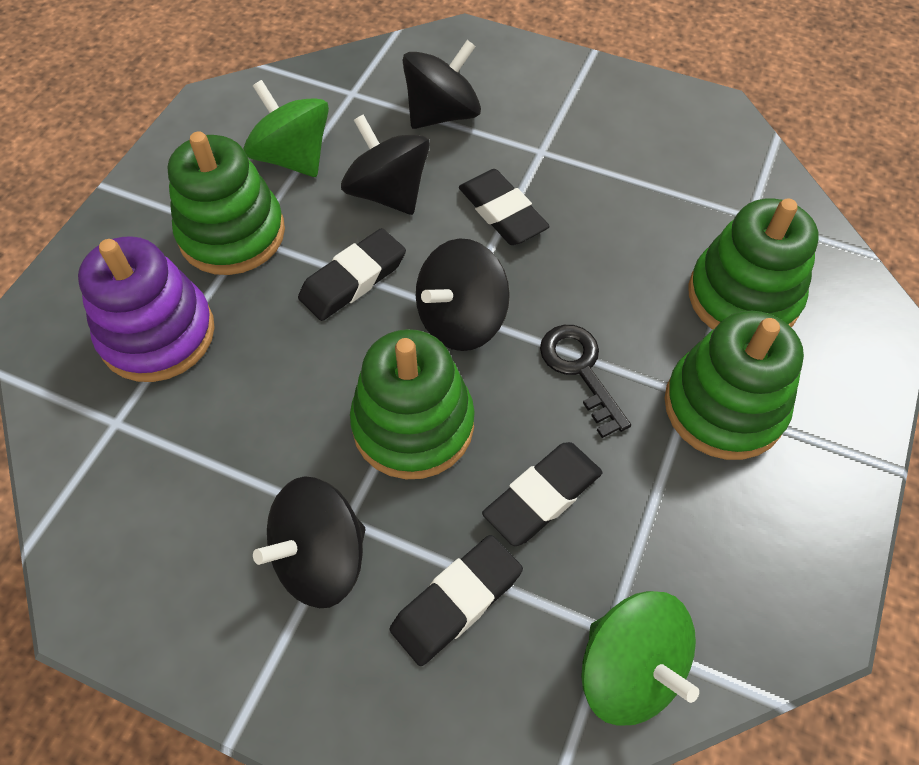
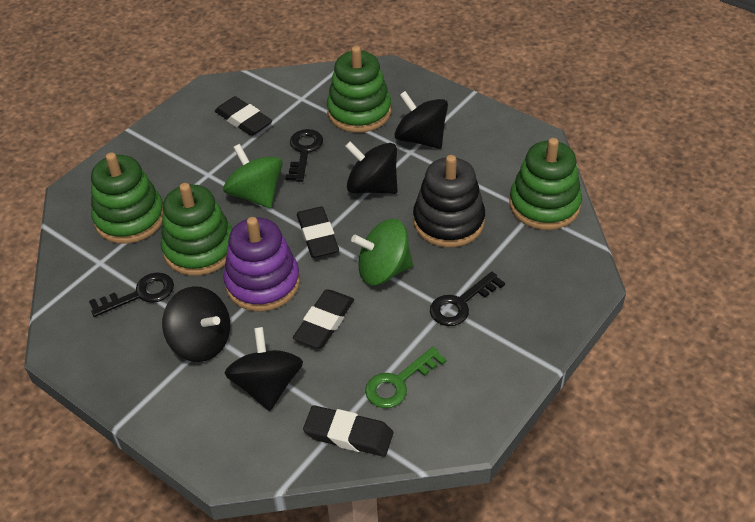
black key: 1 -> 3
black stacking toy: 0 -> 1
green key: 0 -> 1

